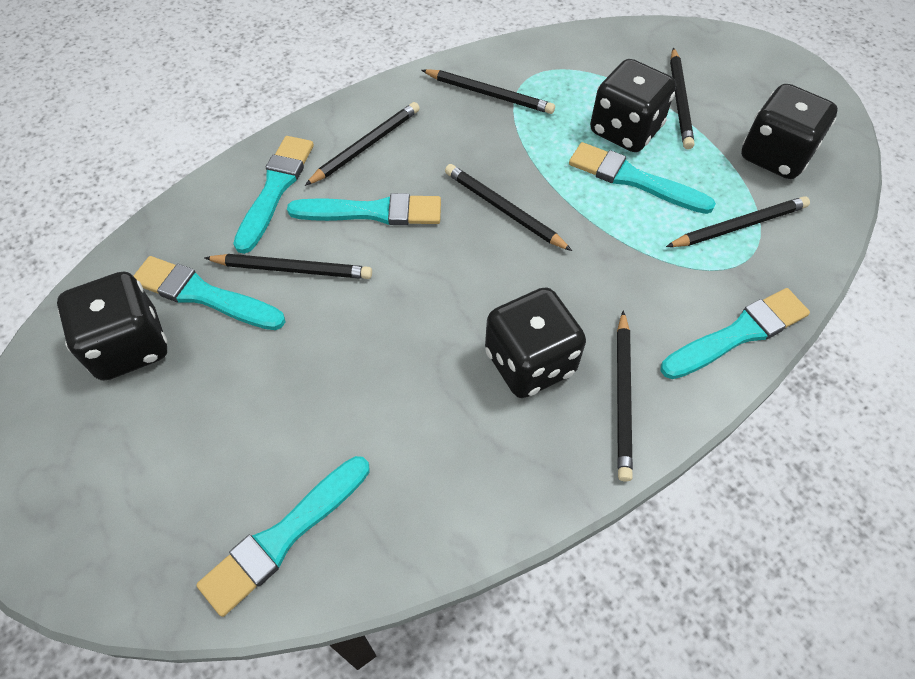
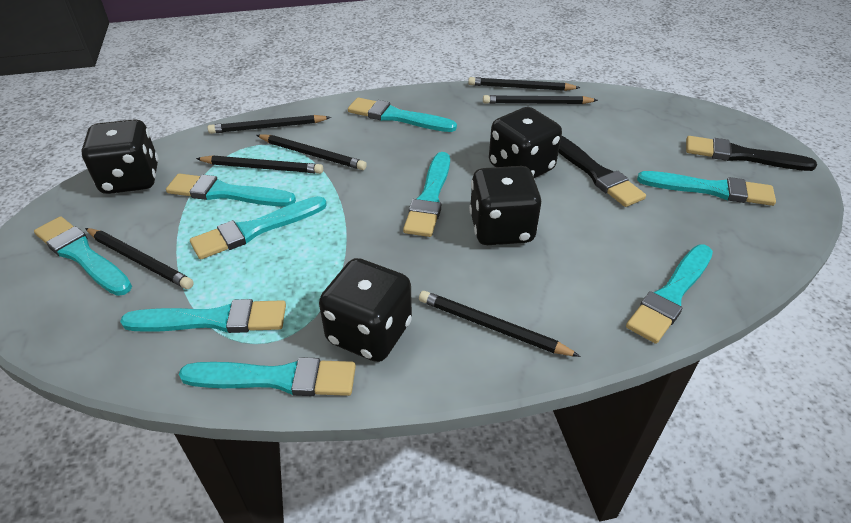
black brush: 0 -> 2
turquoise brush: 6 -> 9

